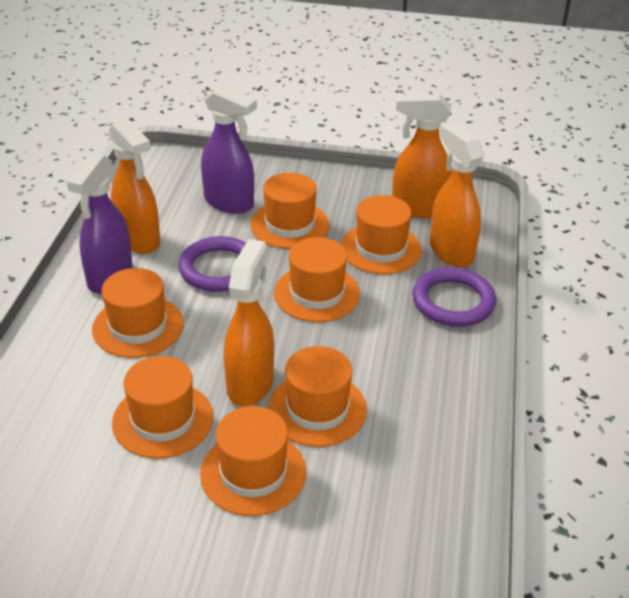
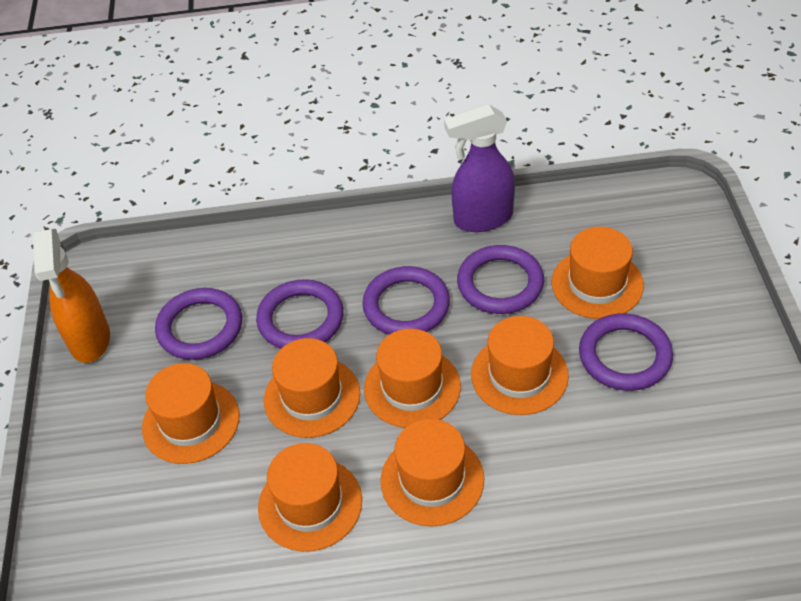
orange spray bottle: 4 -> 1
purple ring: 2 -> 5
purple spray bottle: 2 -> 1

